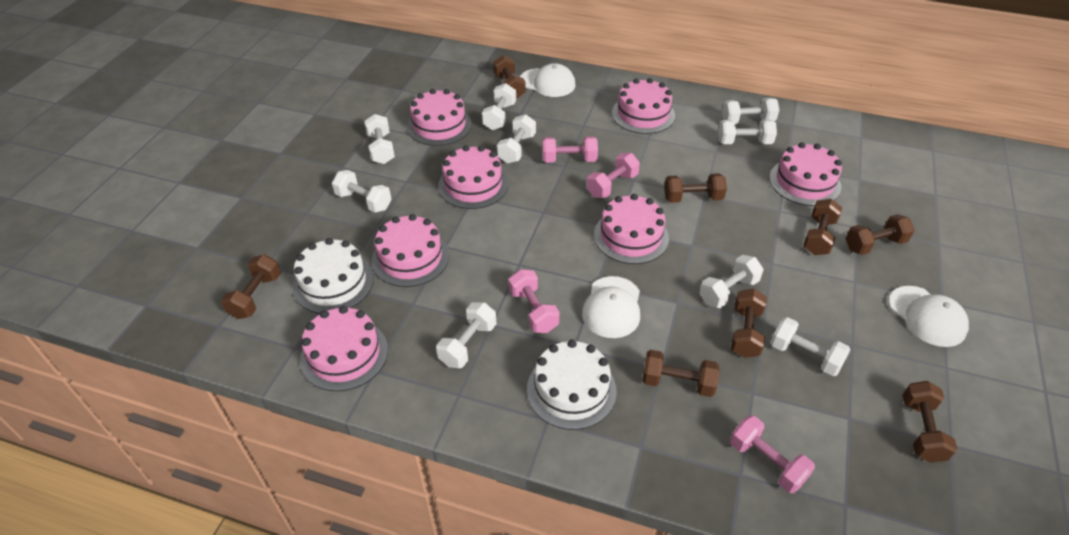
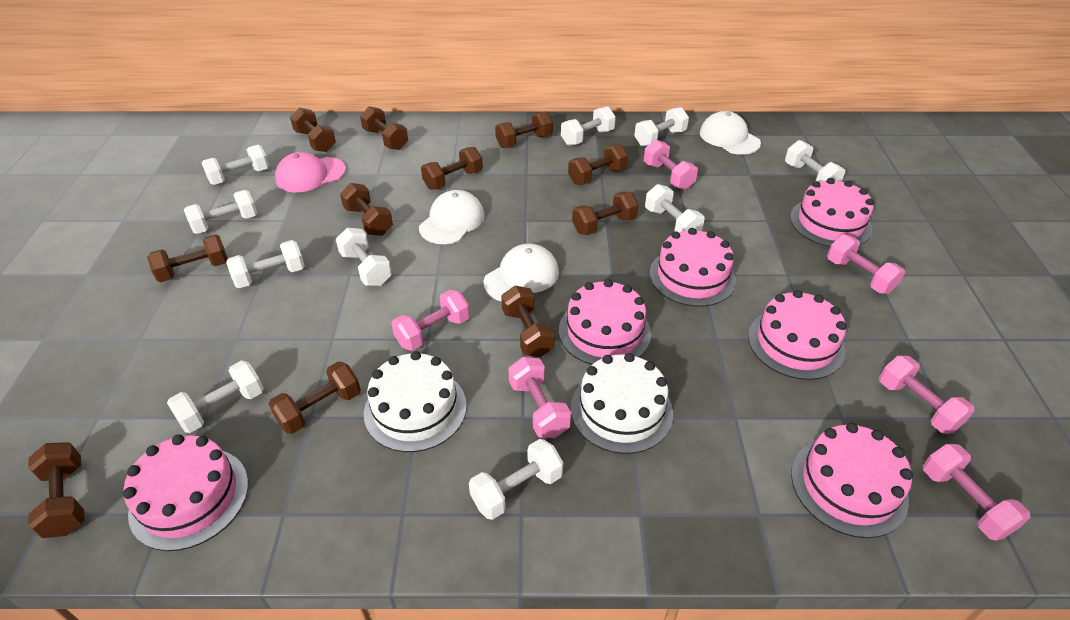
brown dumbbell: 8 -> 11
pink cake: 7 -> 6
pink cap: 0 -> 1
pink dumbbell: 4 -> 6
white dumbbell: 9 -> 10

